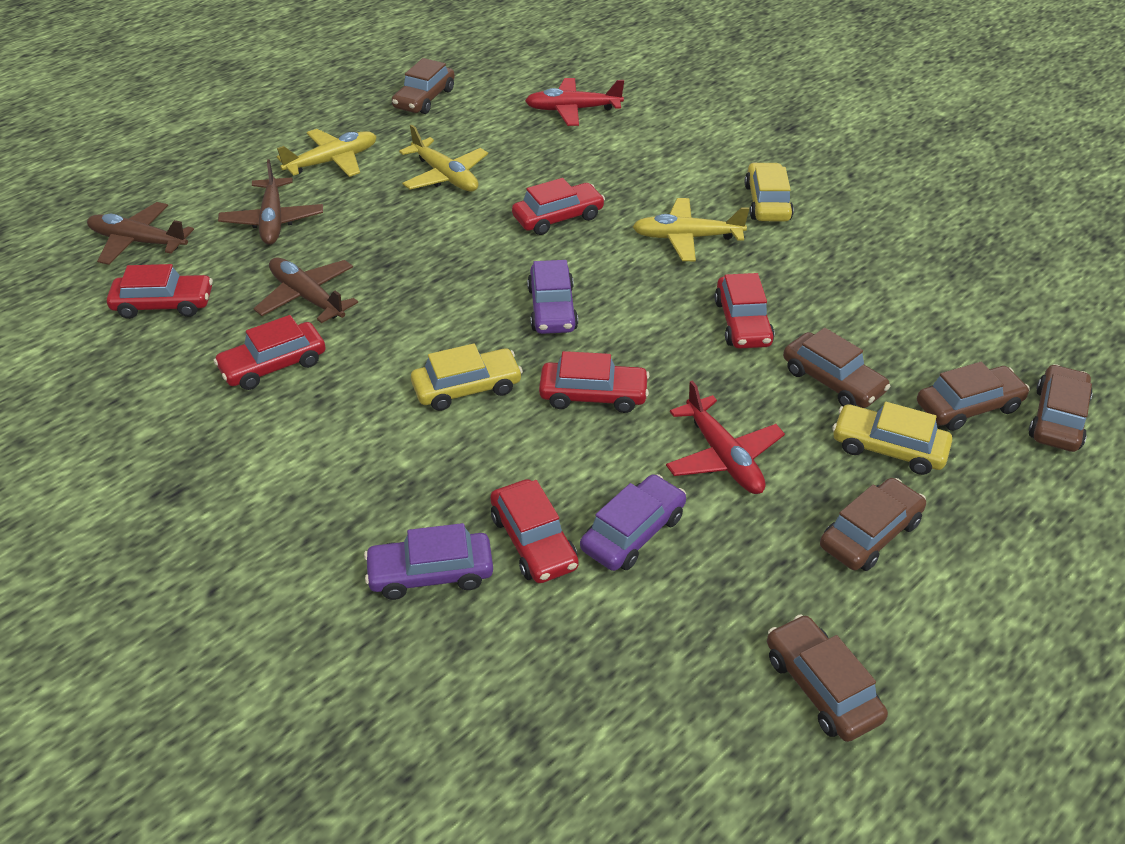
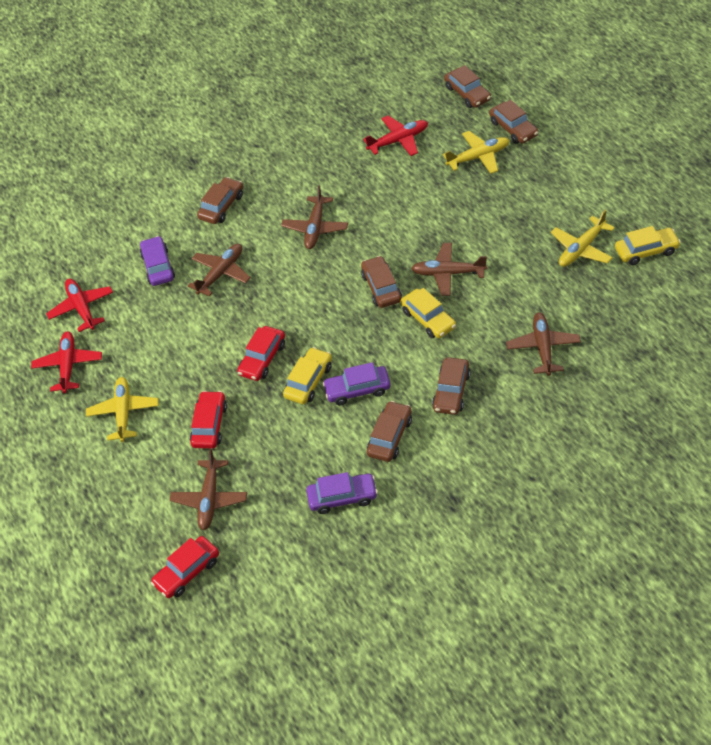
brown plane: 3 -> 5
red car: 6 -> 3
red plane: 2 -> 3

